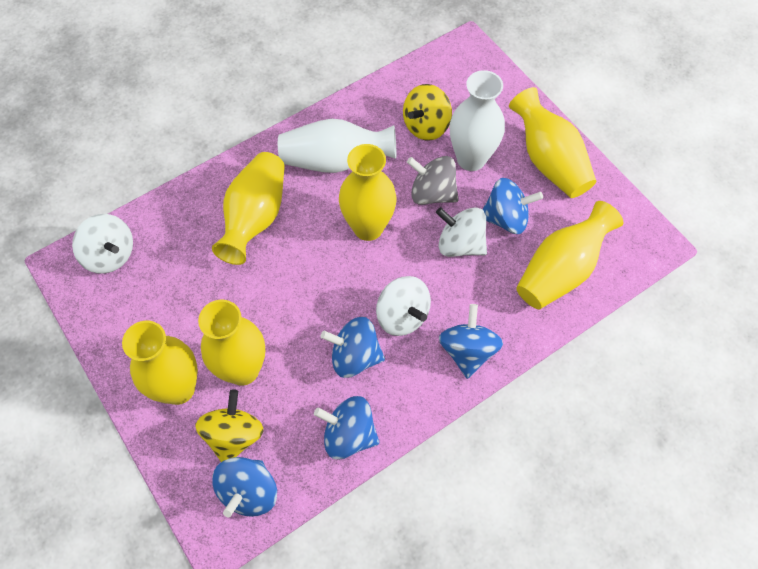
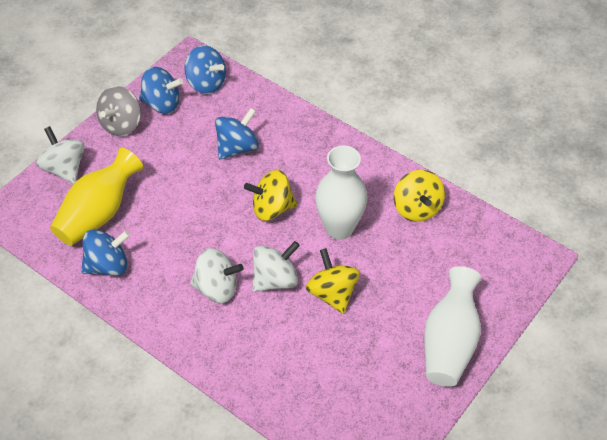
blue spinning top: 5 -> 4
yellow spinning top: 2 -> 3
yellow vase: 6 -> 1

